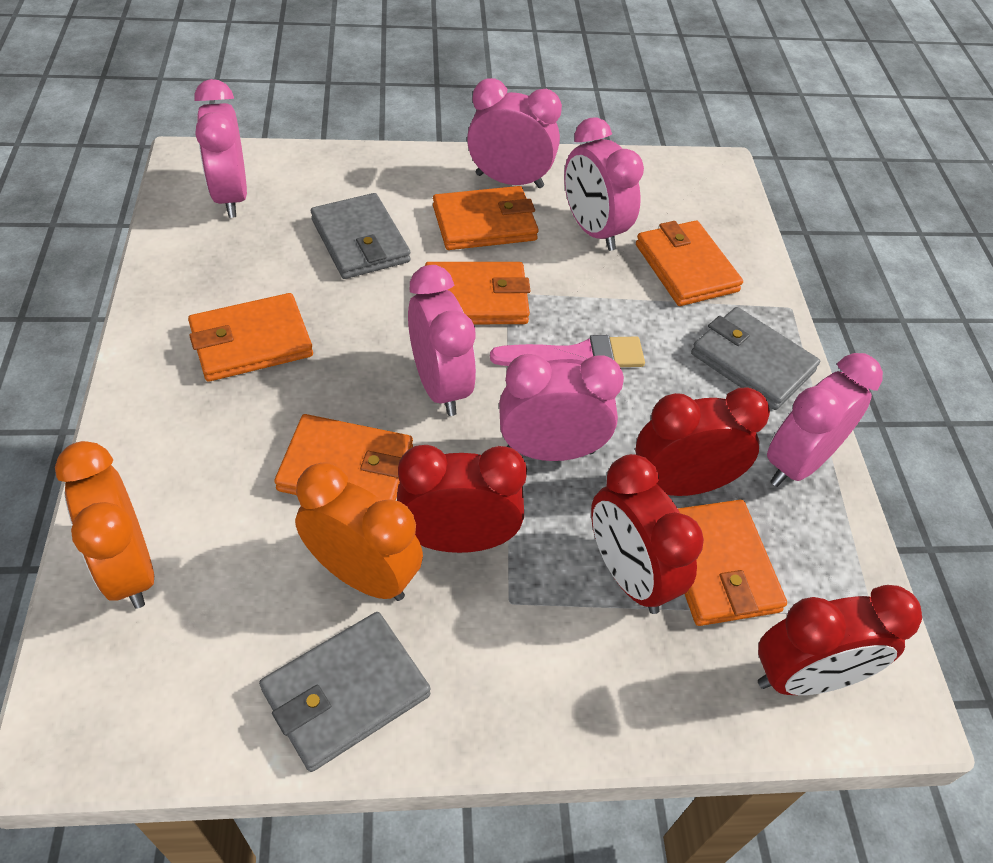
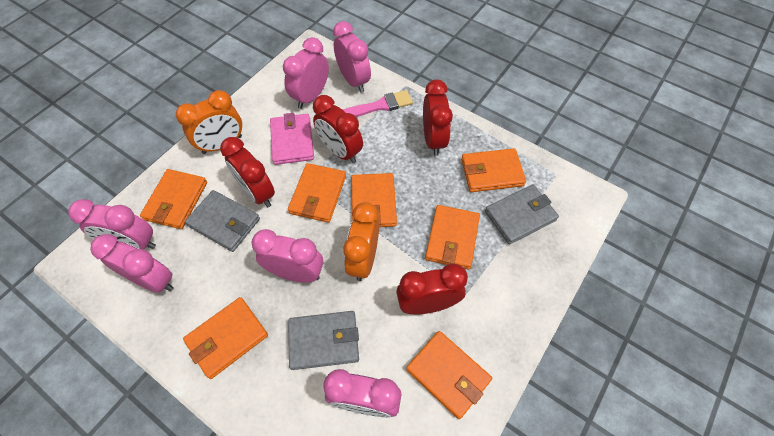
orange wallet: 6 -> 7
pink wallet: 0 -> 1

